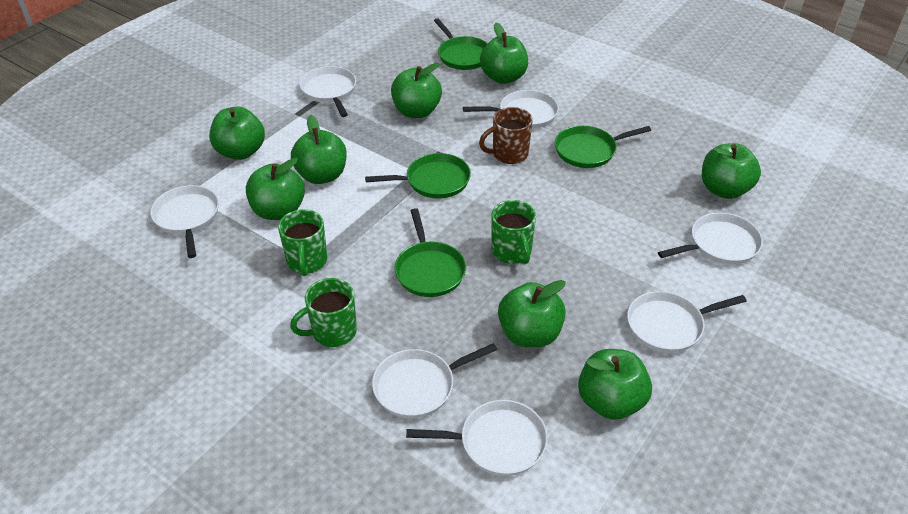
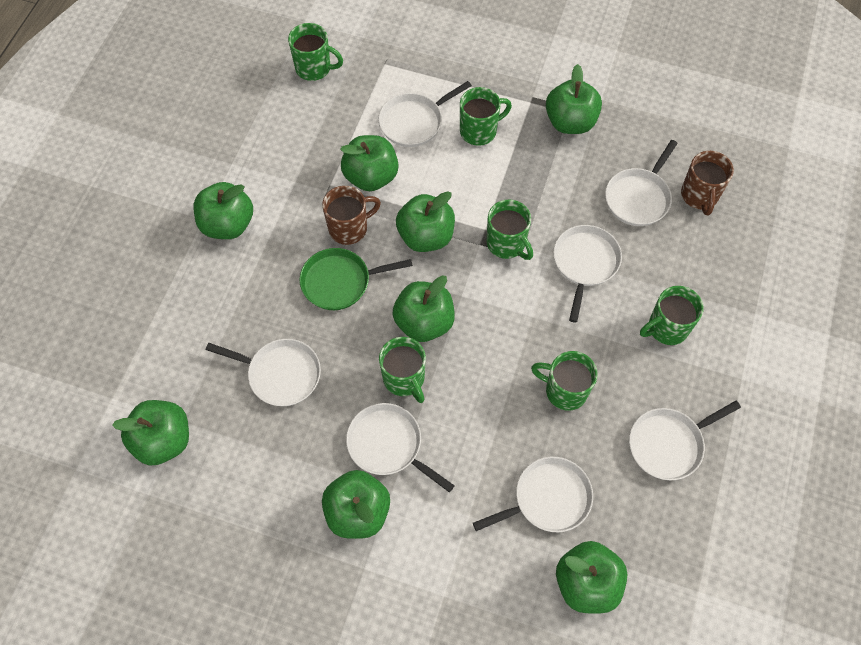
brown mug: 1 -> 2
green mug: 3 -> 6
green pan: 4 -> 1

